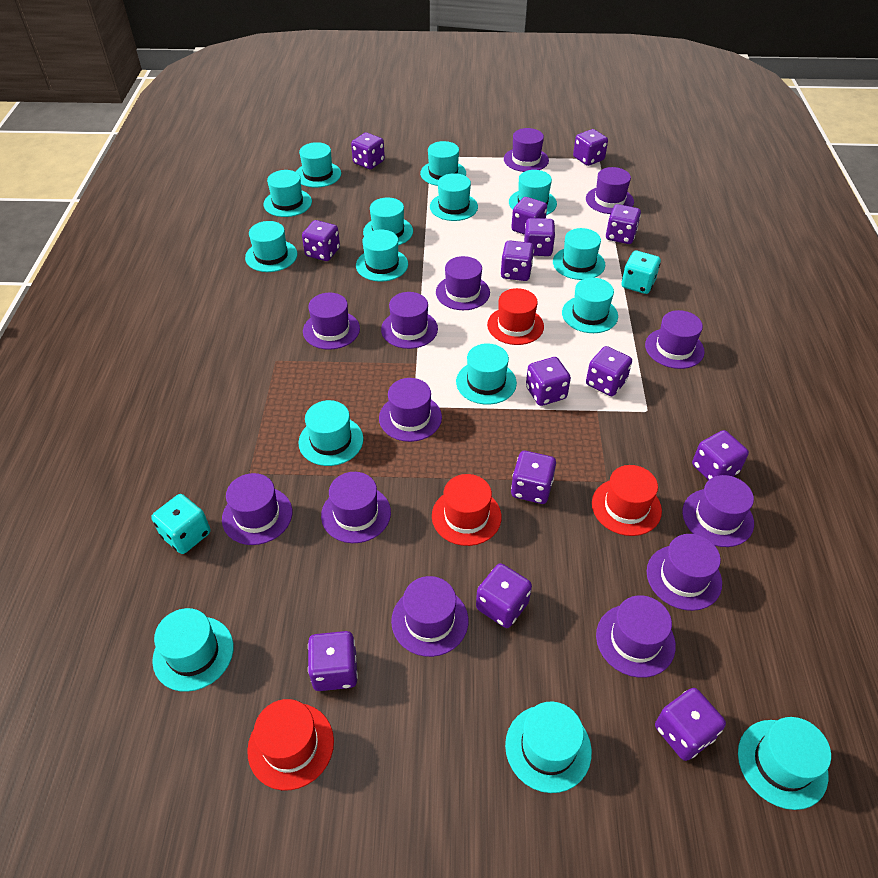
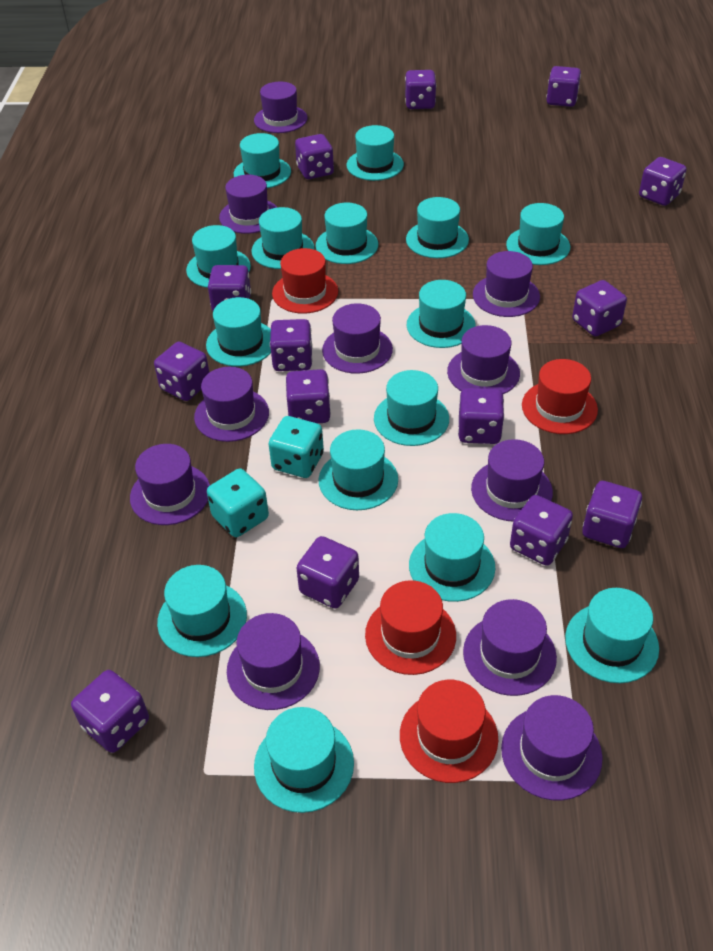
purple hat: 13 -> 11

